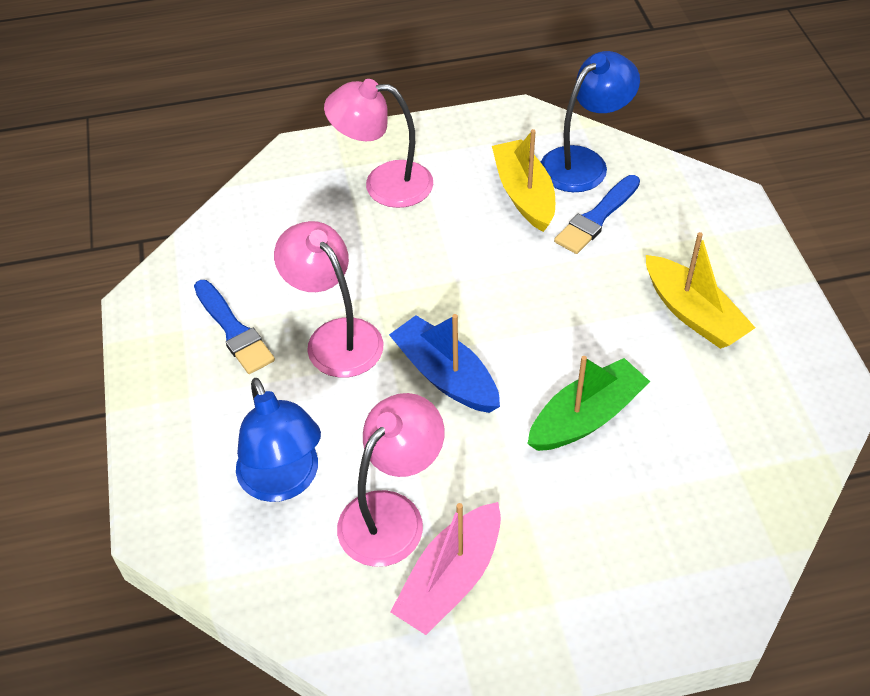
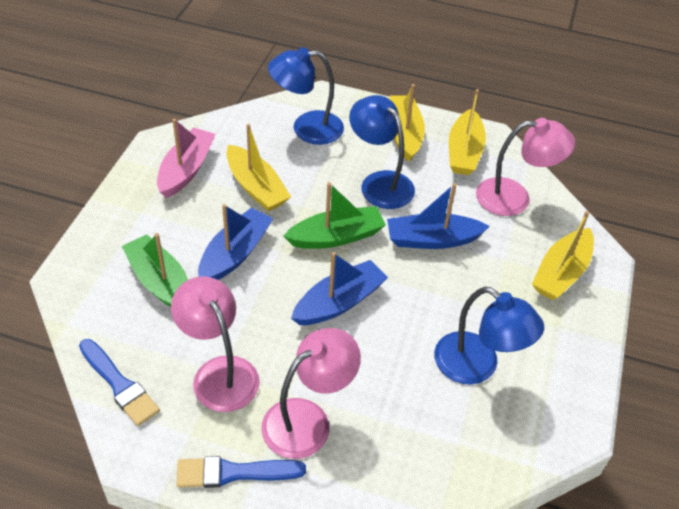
blue boat: 1 -> 3
blue lamp: 2 -> 3
green boat: 1 -> 2
yellow boat: 2 -> 4

